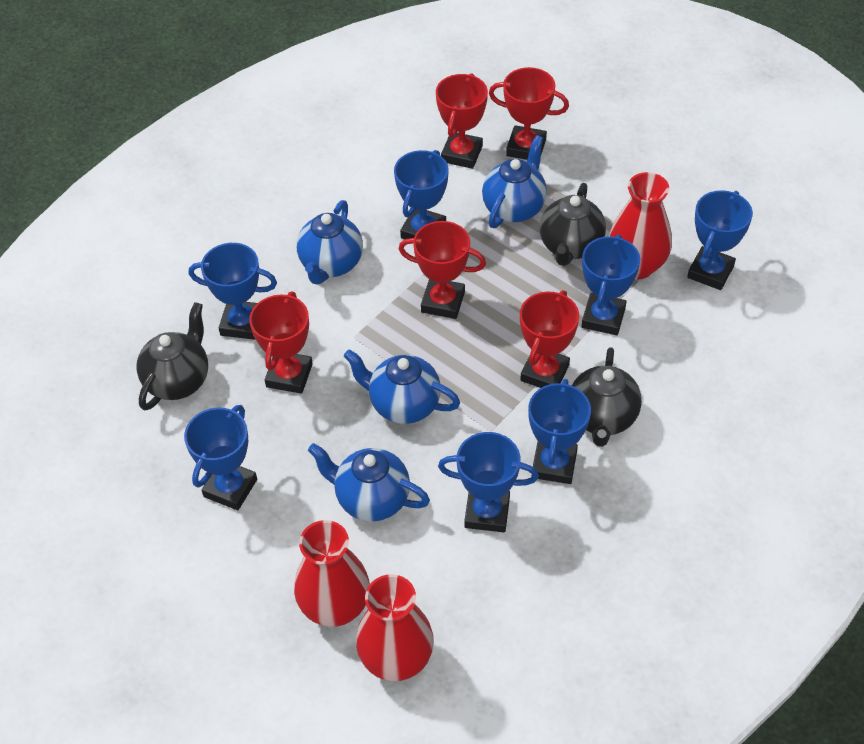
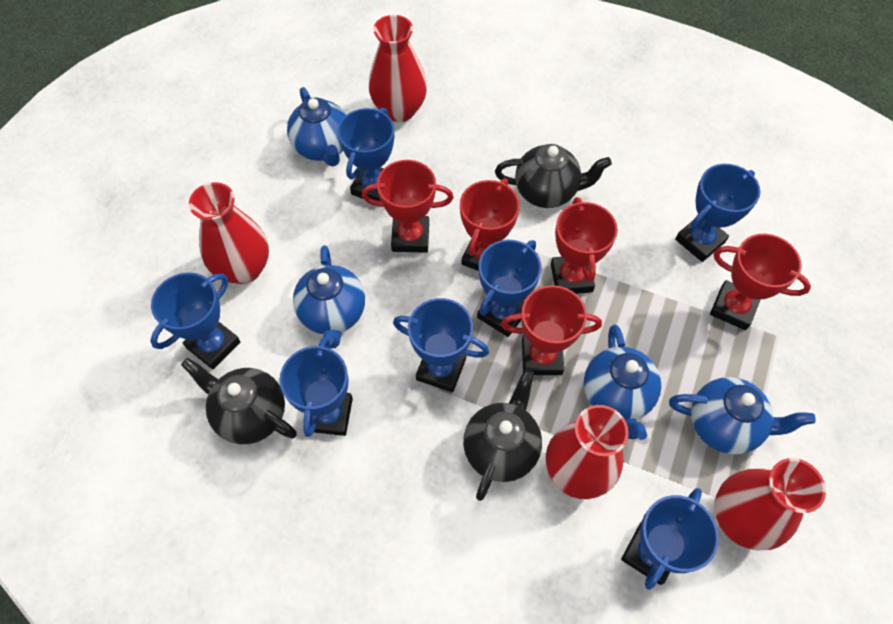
red vase: 3 -> 4

